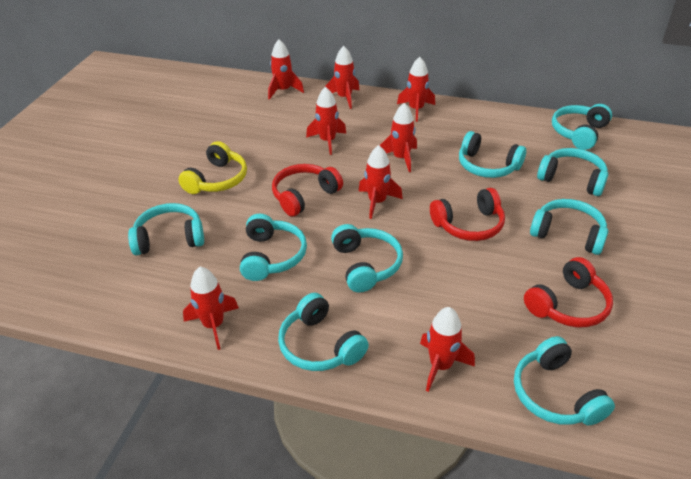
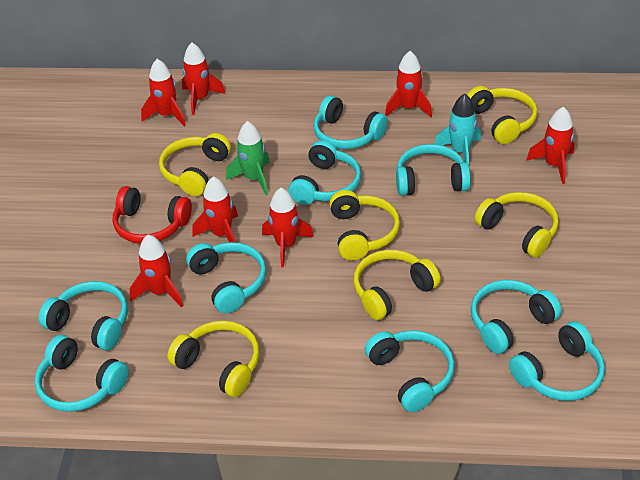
green rocket: 0 -> 1
red headphones: 3 -> 1
red rocket: 8 -> 7
turquoise rocket: 0 -> 1
yellow headphones: 1 -> 6

